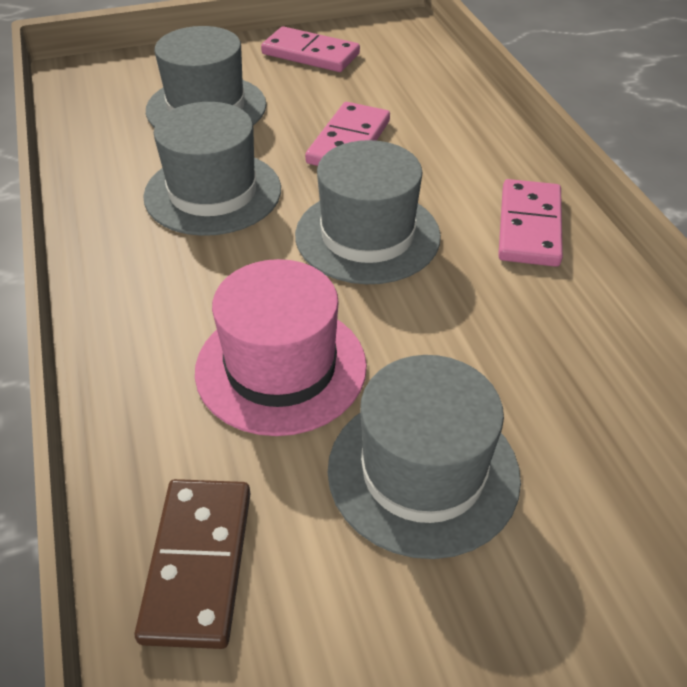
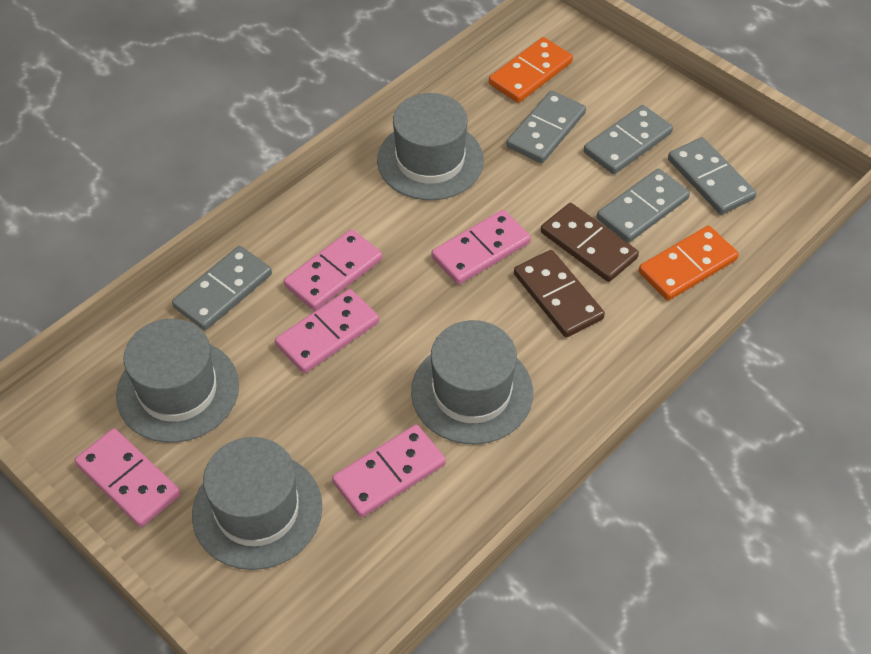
brown domino: 1 -> 2
grey domino: 0 -> 5
orange domino: 0 -> 2
pink domino: 3 -> 5
pink hat: 1 -> 0

